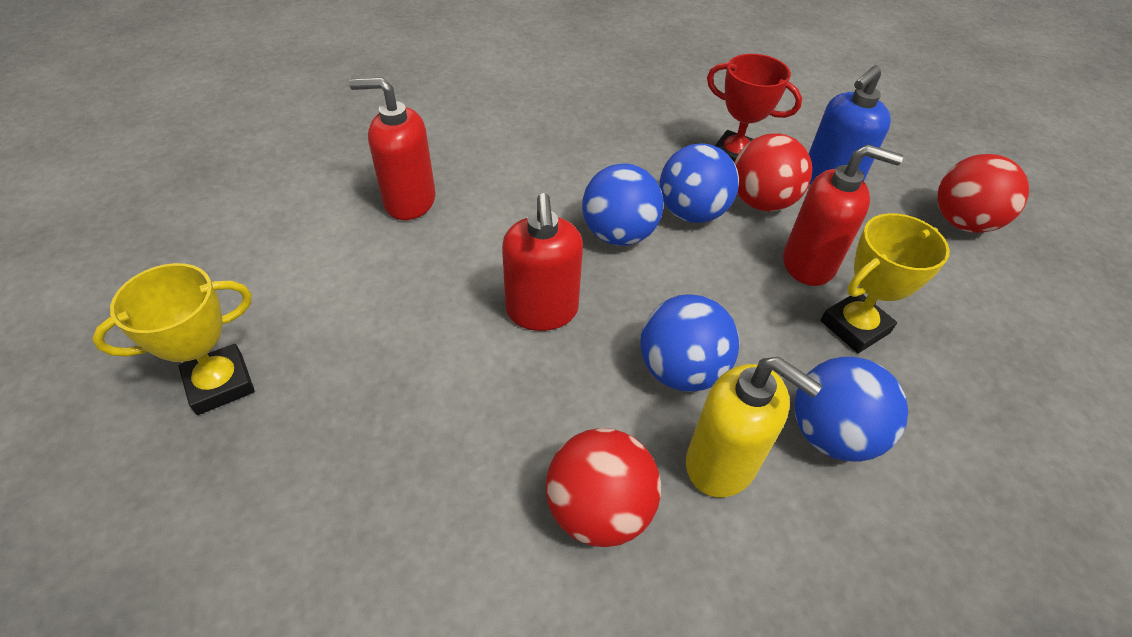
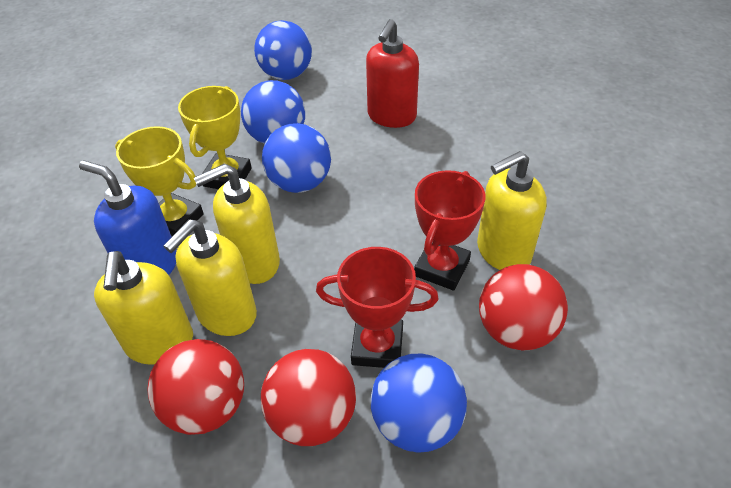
red soap dispenser: 3 -> 1
red trophy: 1 -> 2
yellow soap dispenser: 1 -> 4

